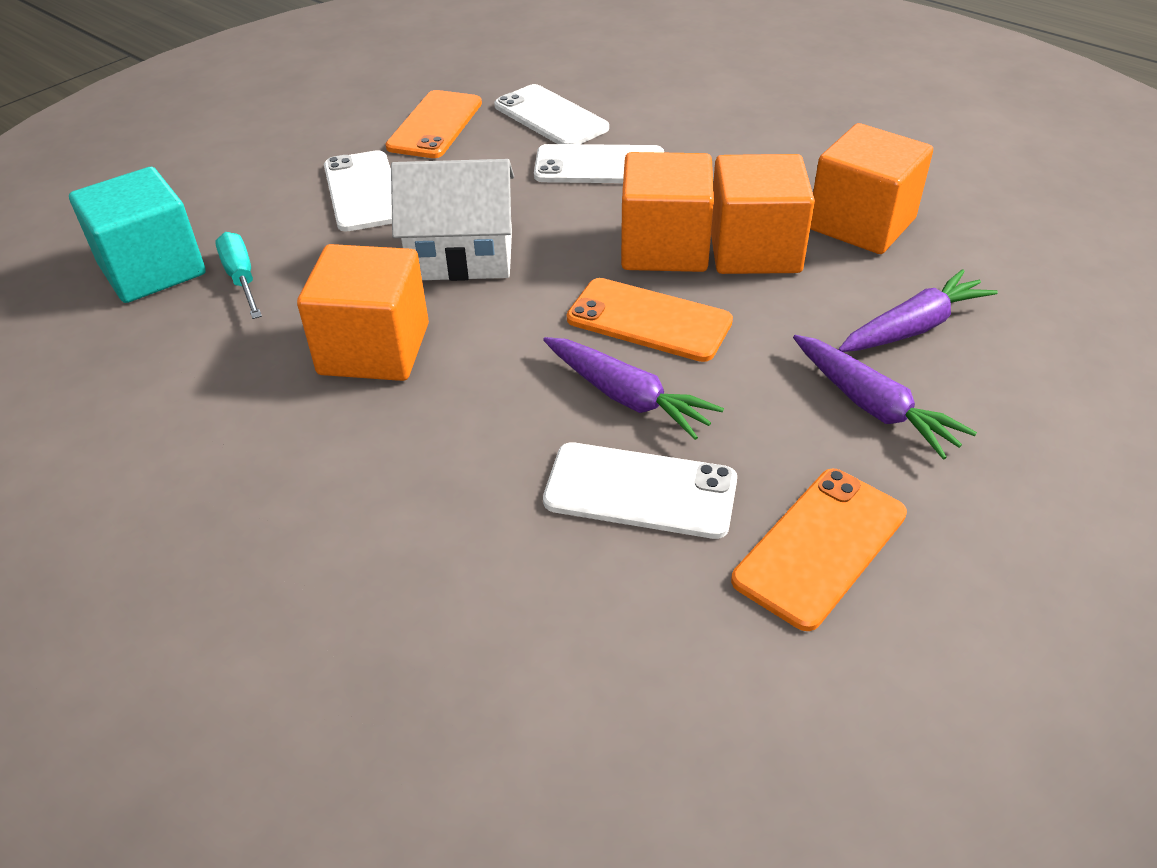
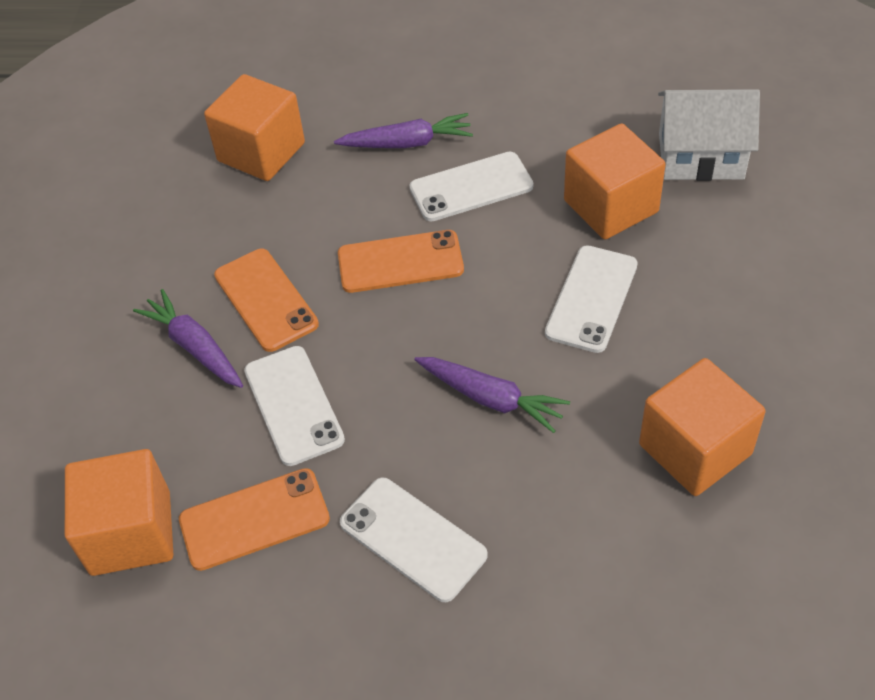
turquoise cube: 1 -> 0
turquoise screwdriver: 1 -> 0

